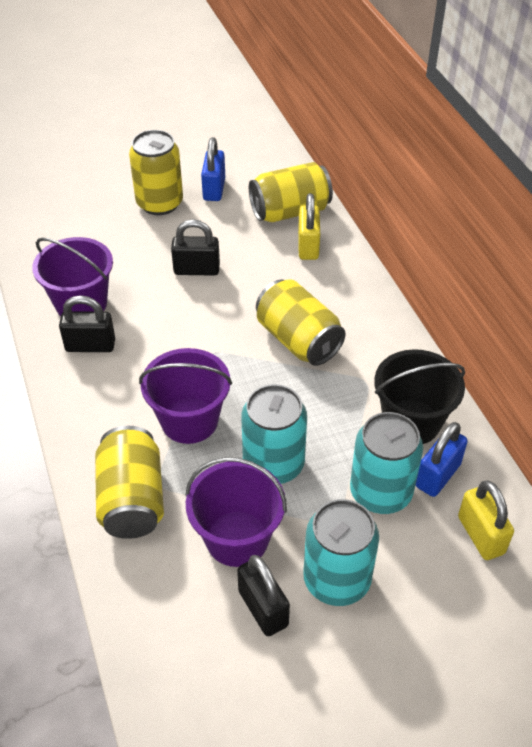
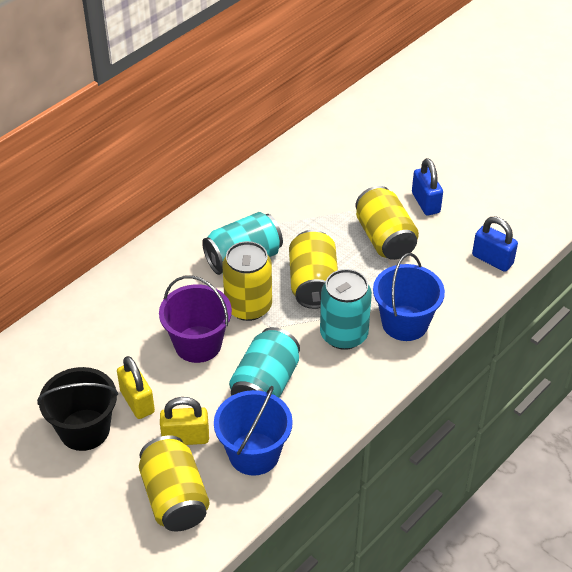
black padlock: 3 -> 0
blue bucket: 0 -> 2
purple bucket: 3 -> 1

